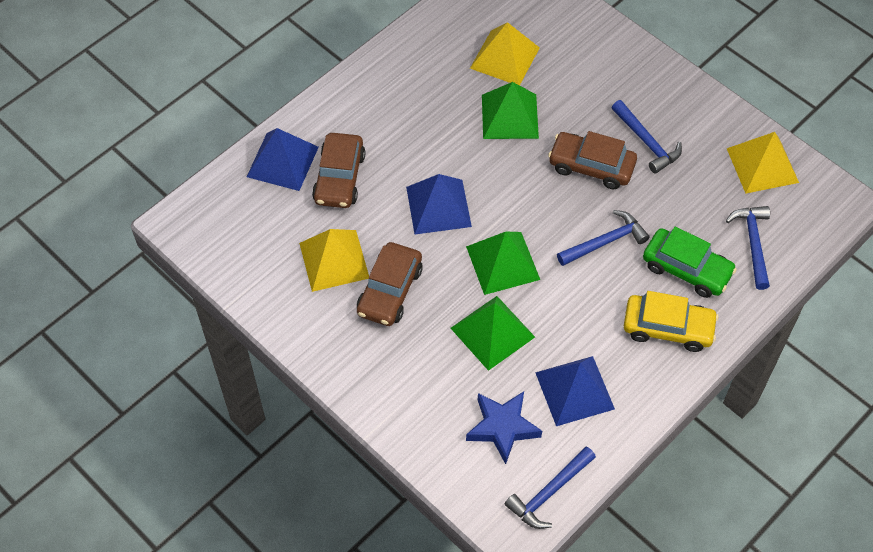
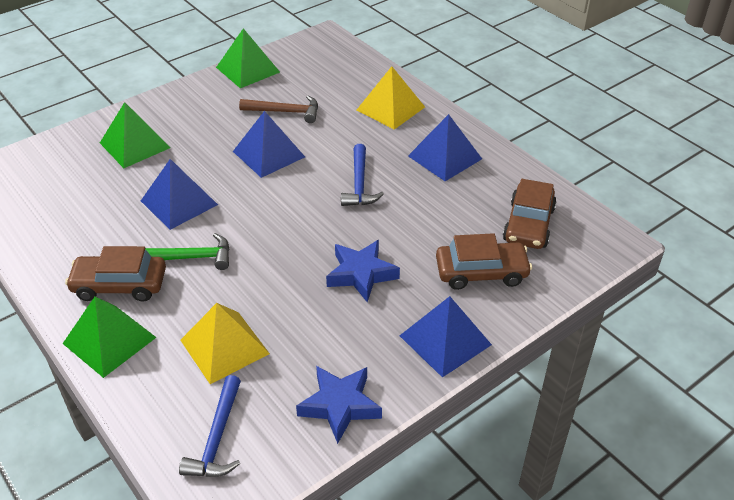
blue hammer: 4 -> 2
blue pyramid: 3 -> 4
blue star: 1 -> 2
brown hammer: 0 -> 1
green car: 1 -> 0
green hammer: 0 -> 1
yellow car: 1 -> 0
yellow pyramid: 3 -> 2

